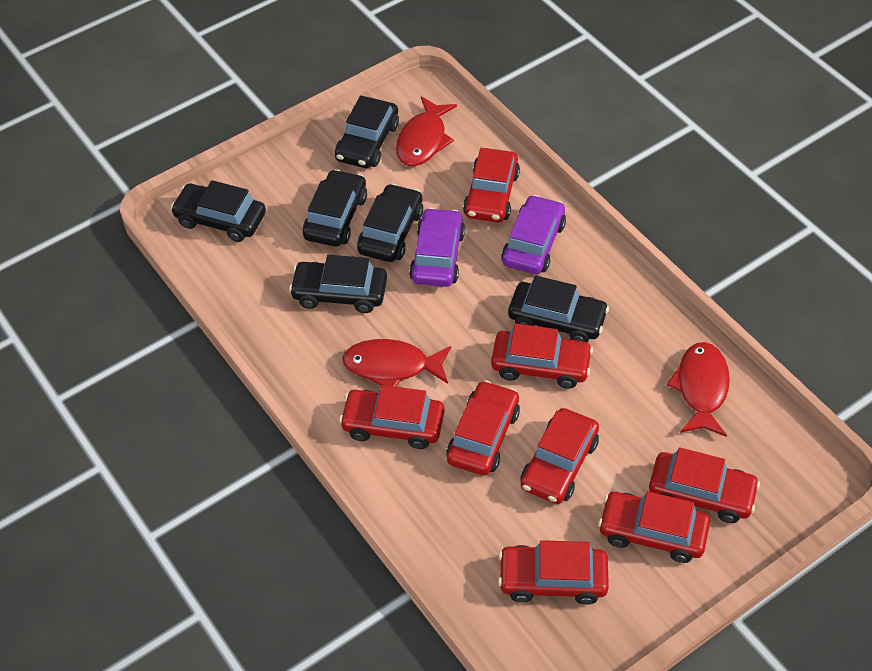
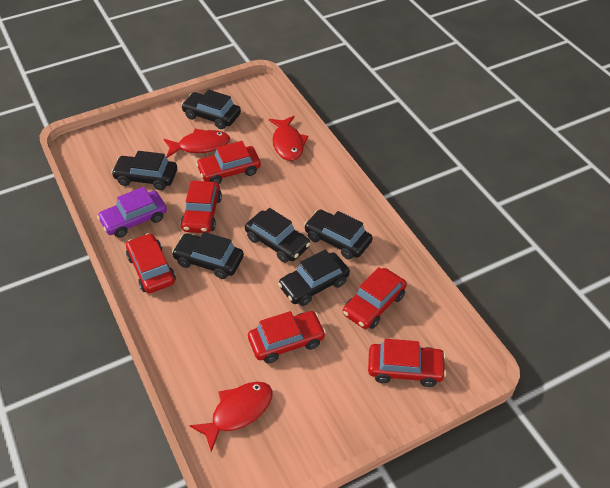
purple car: 2 -> 1
red car: 8 -> 6

